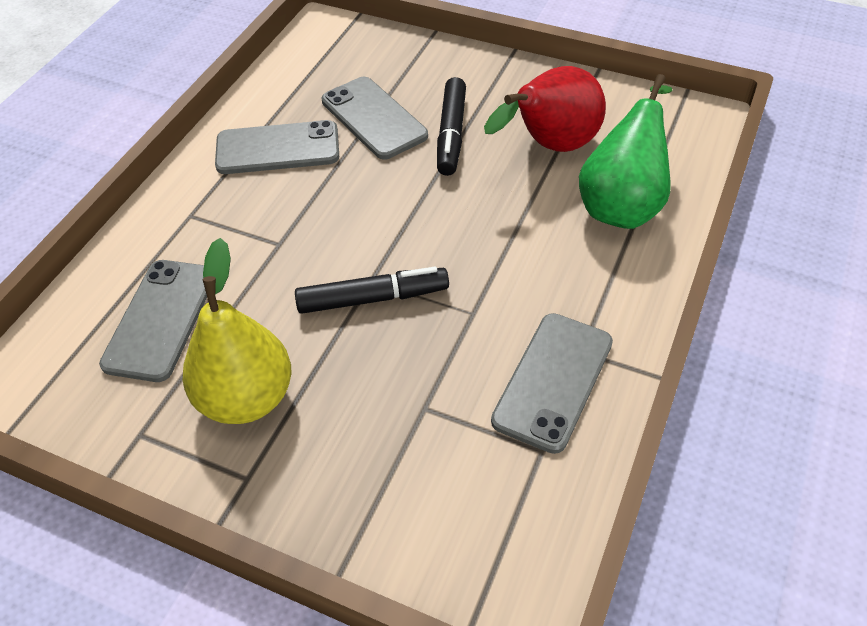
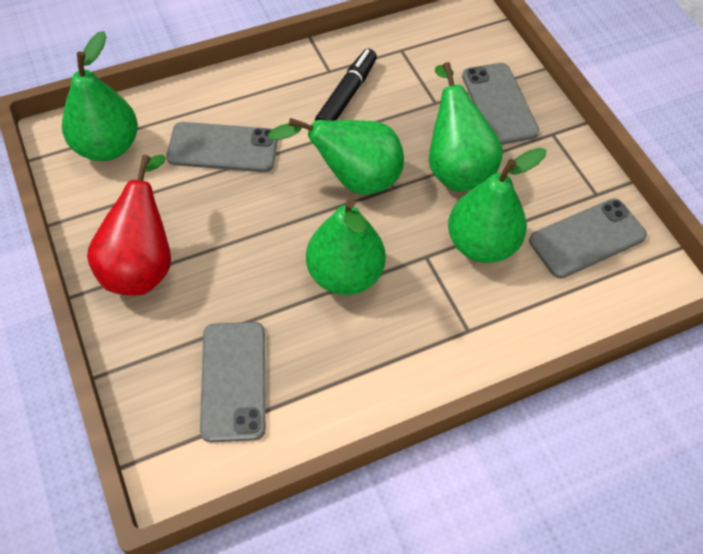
black marker: 2 -> 1
green pear: 1 -> 5
yellow pear: 1 -> 0

